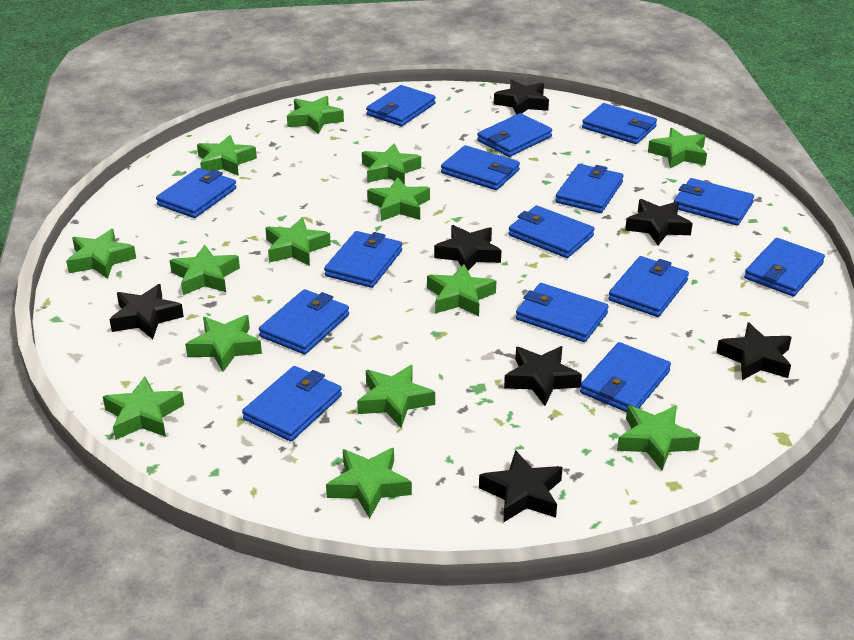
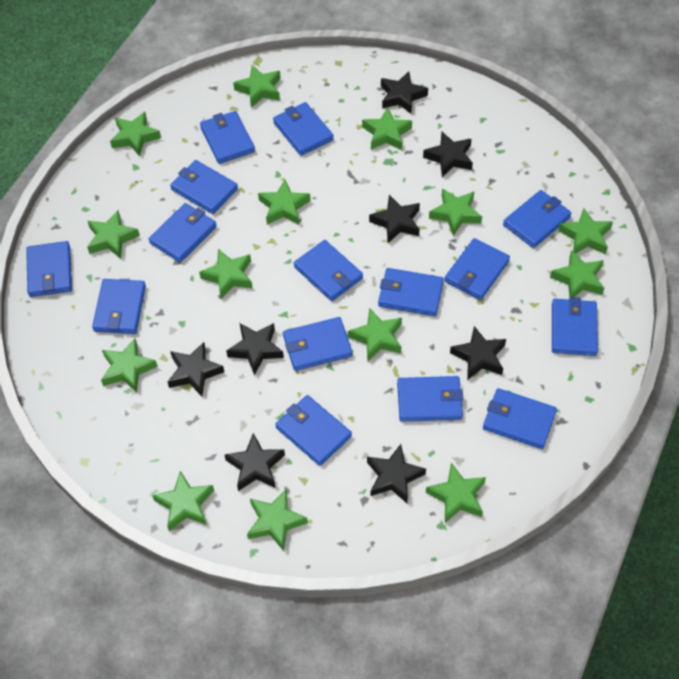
black star: 7 -> 8

